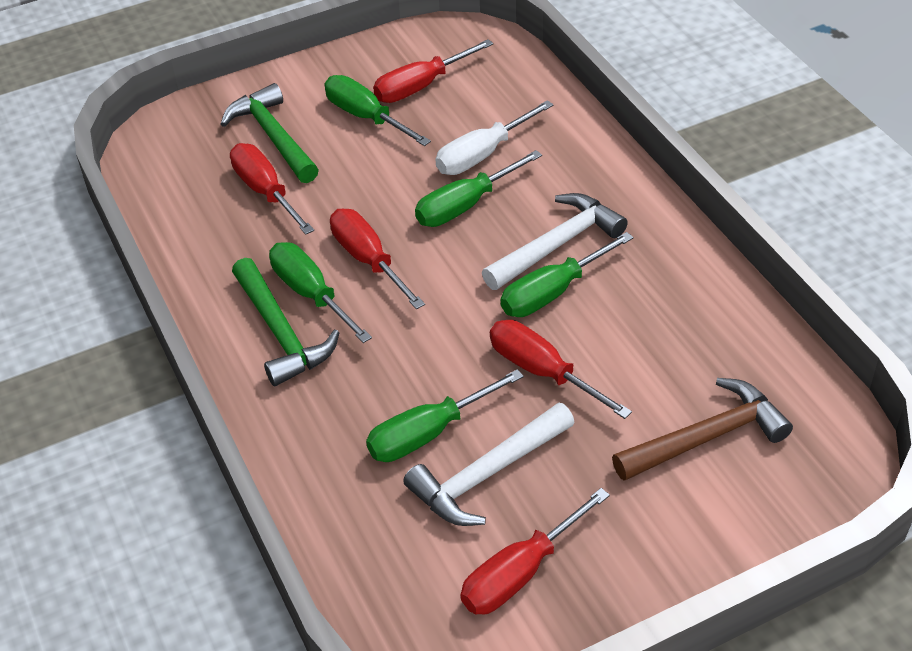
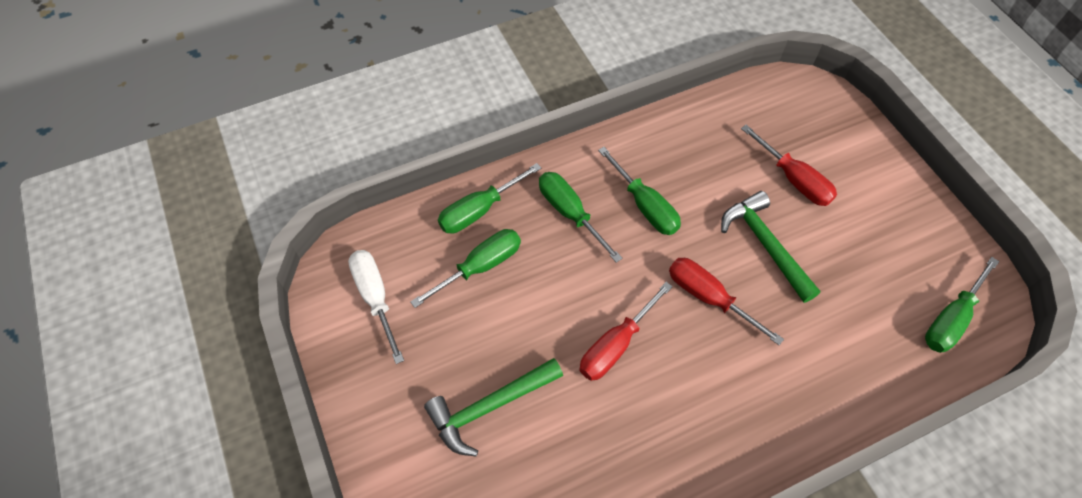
brown hammer: 1 -> 0
red screwdriver: 5 -> 3
white hammer: 2 -> 0

